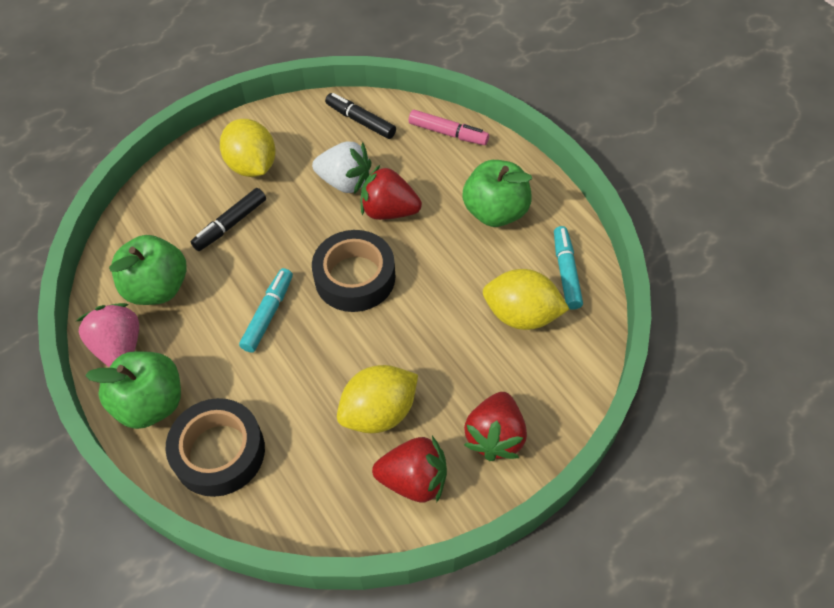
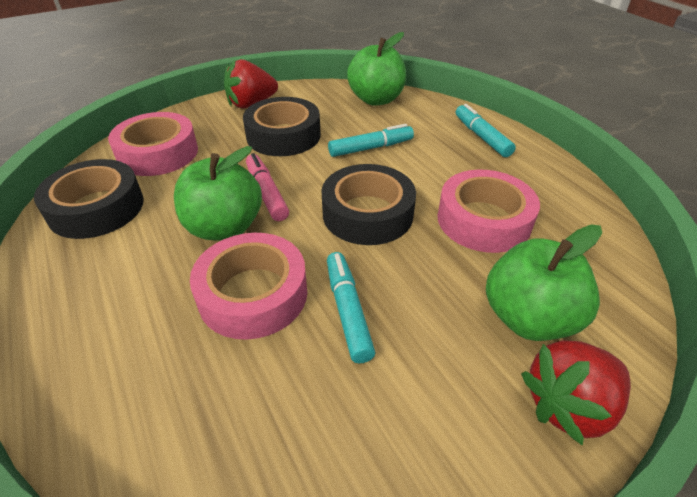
black marker: 2 -> 0
black tape: 2 -> 3
pink strawberry: 1 -> 0
pink tape: 0 -> 3
red strawberry: 3 -> 2
turquoise marker: 2 -> 3
white strawberry: 1 -> 0
yellow lemon: 3 -> 0

